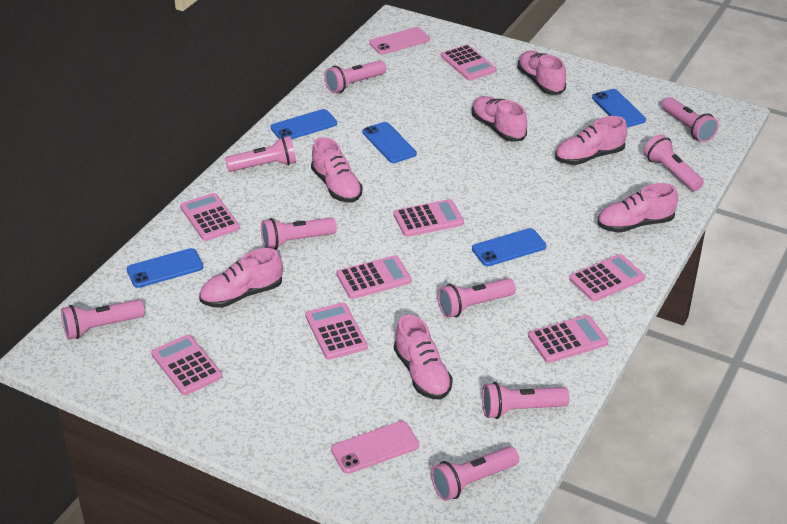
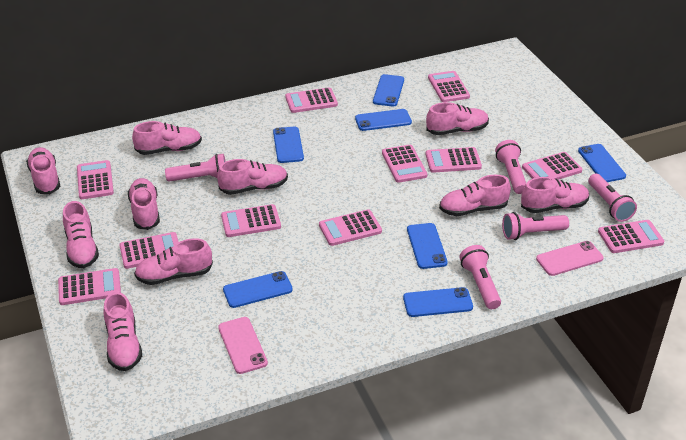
blue phone: 5 -> 7
pink calculator: 8 -> 11
pink flashlight: 9 -> 5
pink shoe: 7 -> 10

